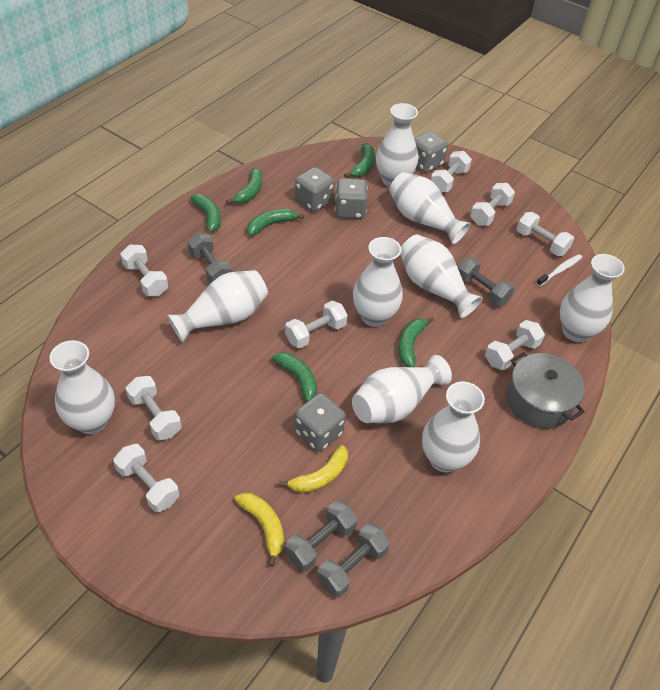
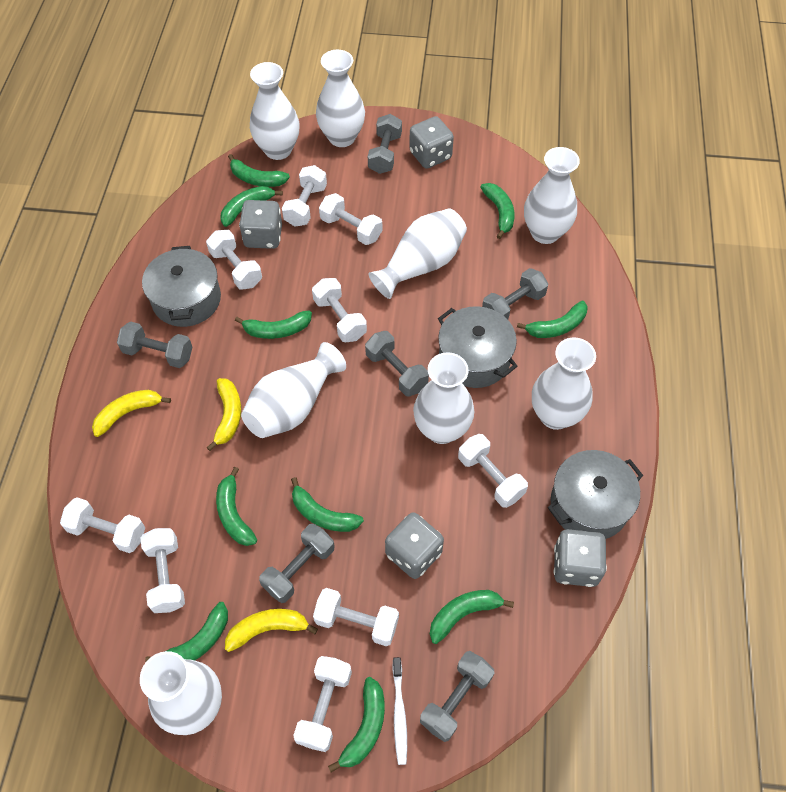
green banana: 6 -> 10
grey dumbbell: 4 -> 6
grey pot: 1 -> 3
white dumbbell: 8 -> 9
white vase: 9 -> 8
yellow banana: 2 -> 3

